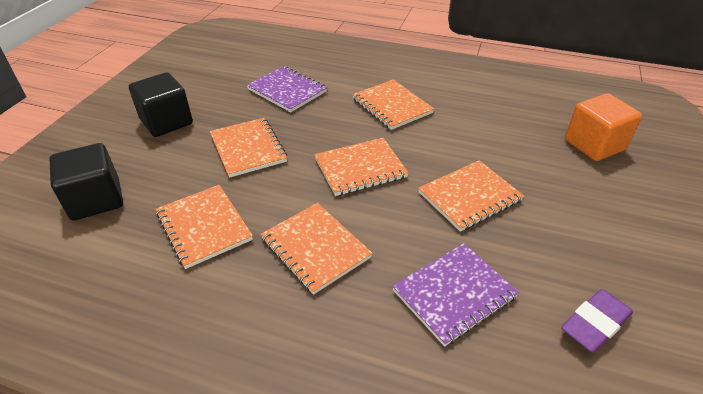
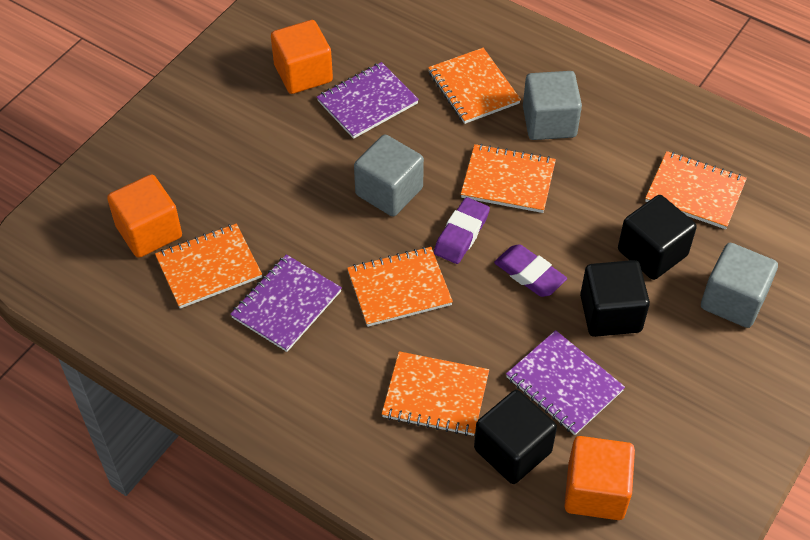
black cube: 2 -> 3
grey cube: 0 -> 3
orange cube: 1 -> 3
purple eraser: 1 -> 2
purple notebook: 2 -> 3

